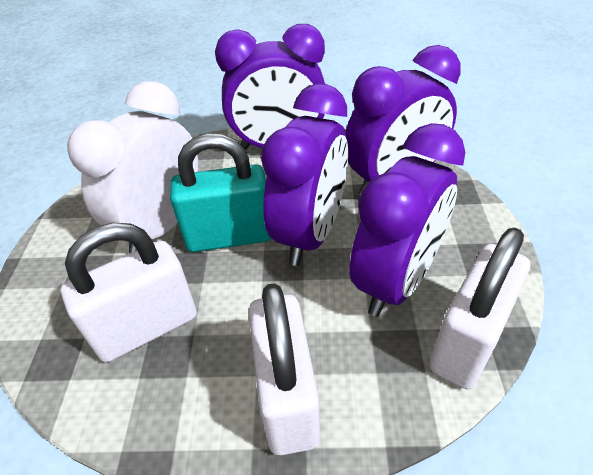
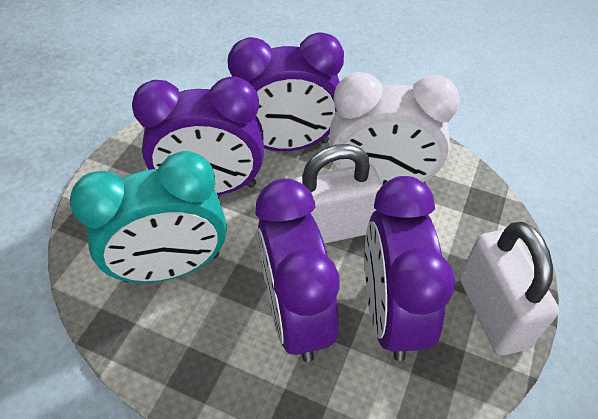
turquoise clock: 0 -> 1
turquoise padlock: 1 -> 0
white padlock: 3 -> 2

